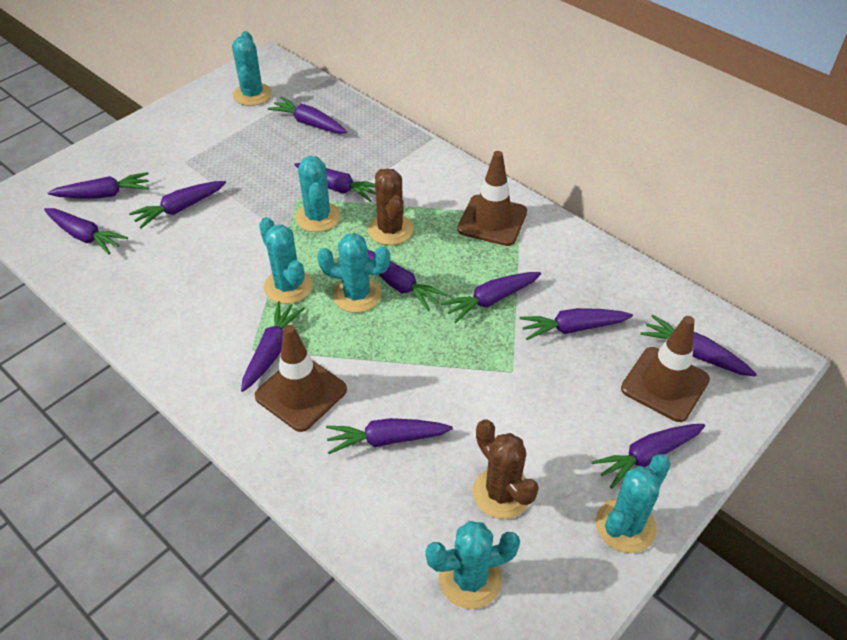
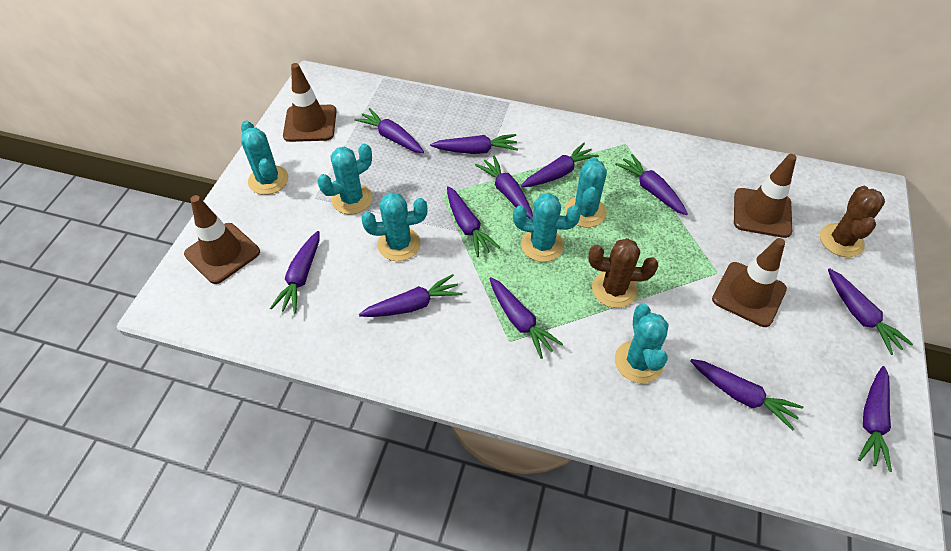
brown traffic cone: 3 -> 4

